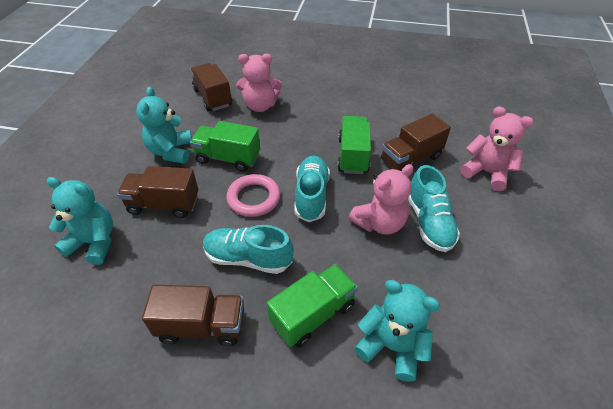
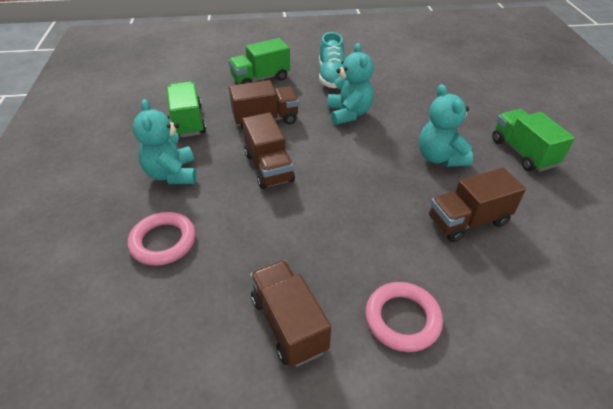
pink ring: 1 -> 2
pink teddy bear: 3 -> 0
turquoise shoe: 3 -> 1

